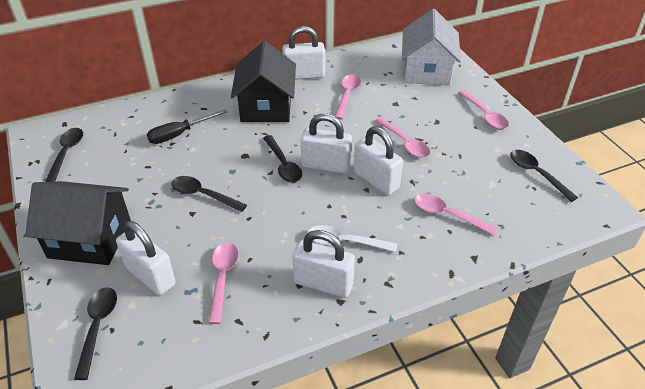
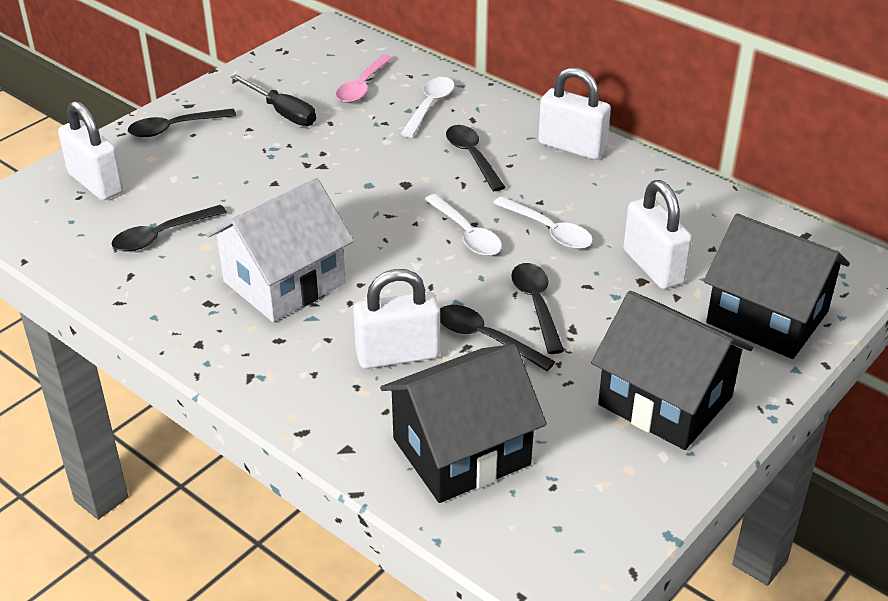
black house: 2 -> 3
pink spoon: 5 -> 1
white padlock: 5 -> 4
white spoon: 1 -> 3

